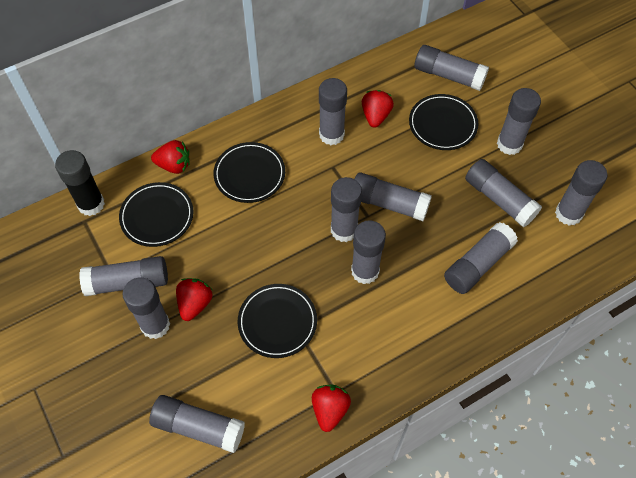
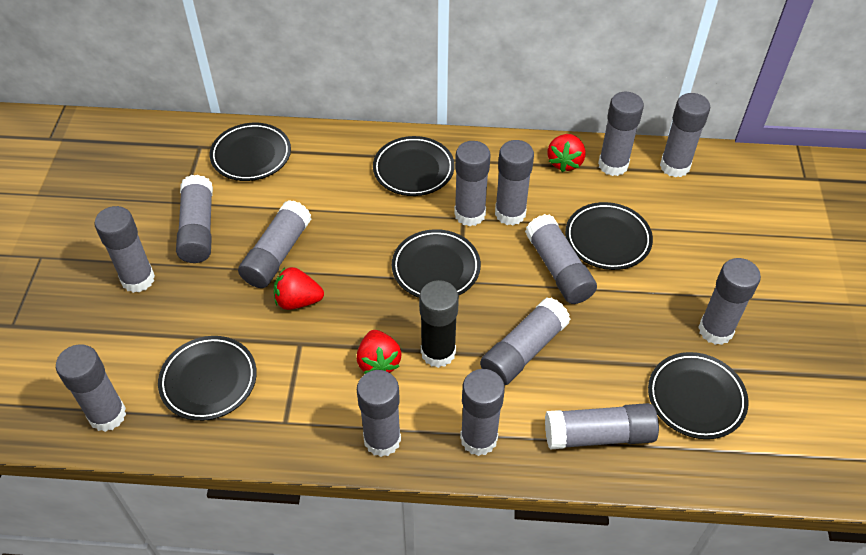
black plate: 4 -> 6
grey glue stick: 12 -> 14
red strawberry: 4 -> 3

